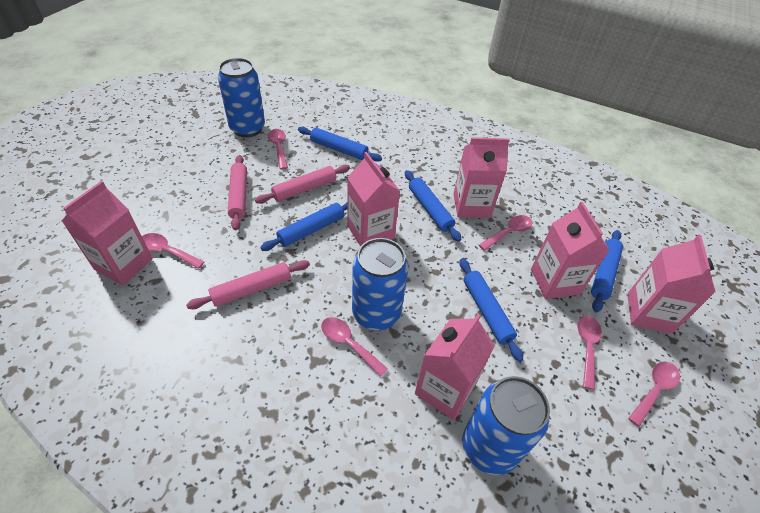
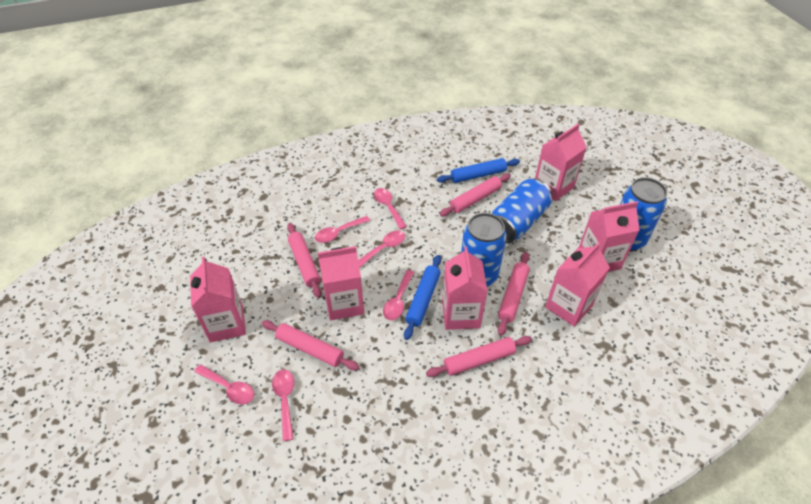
blue rolling pin: 5 -> 2
pink rolling pin: 3 -> 5

